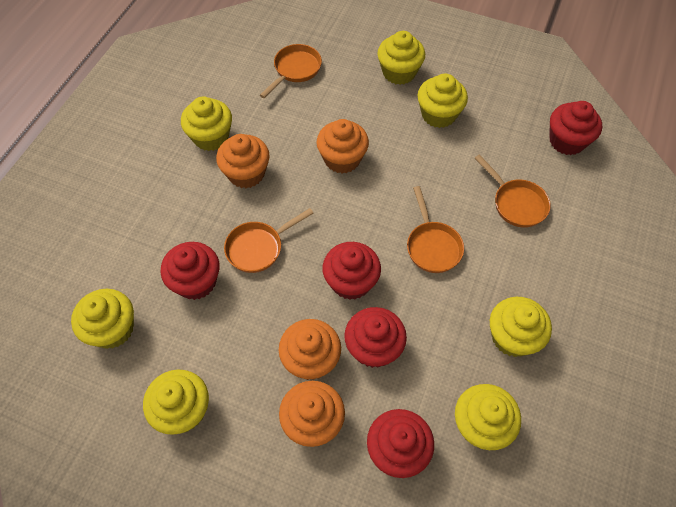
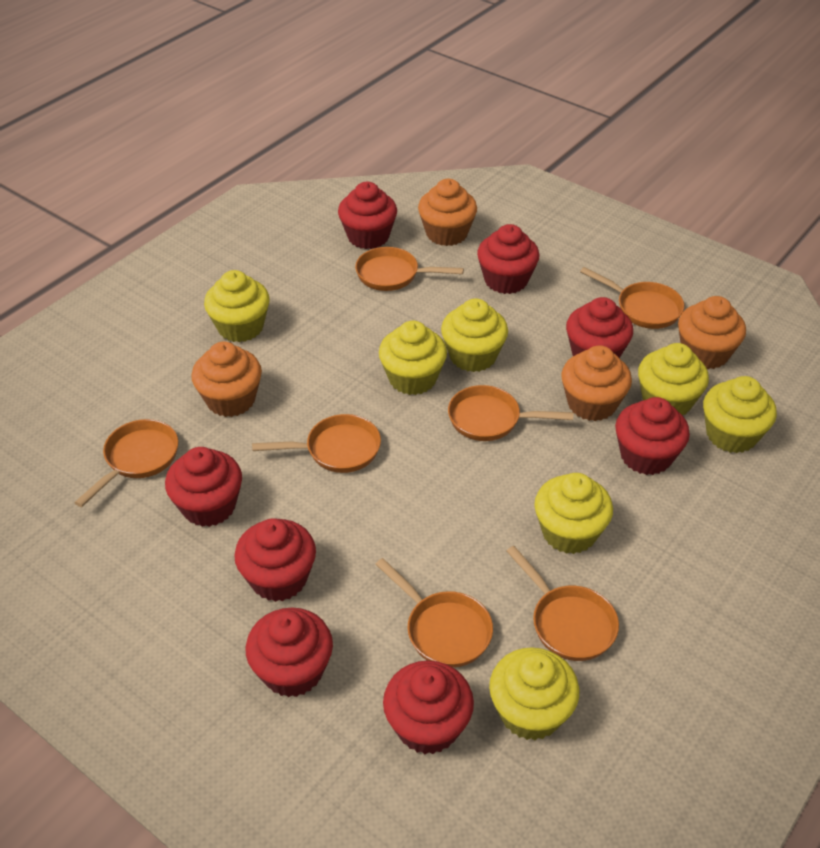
orange pan: 4 -> 7
red cupcake: 5 -> 8

